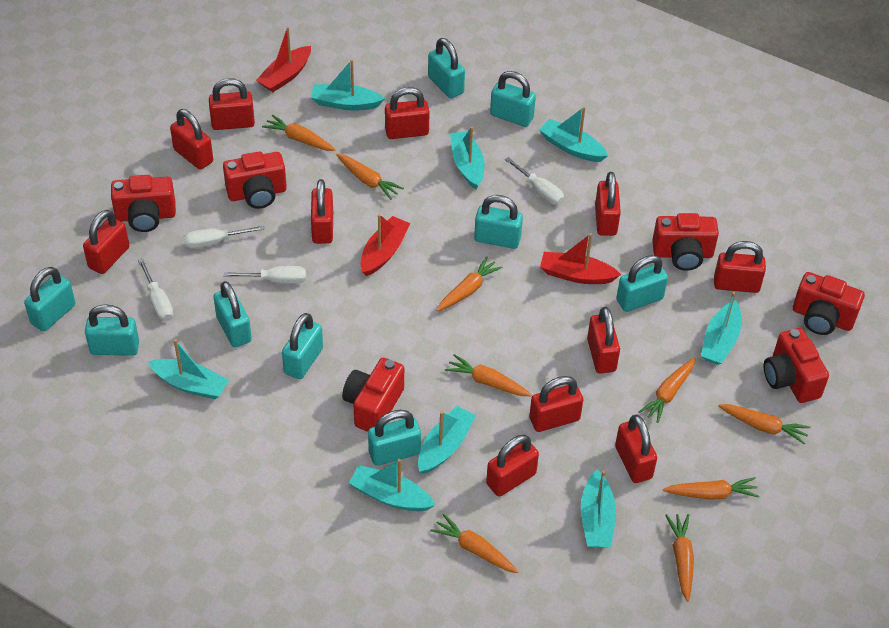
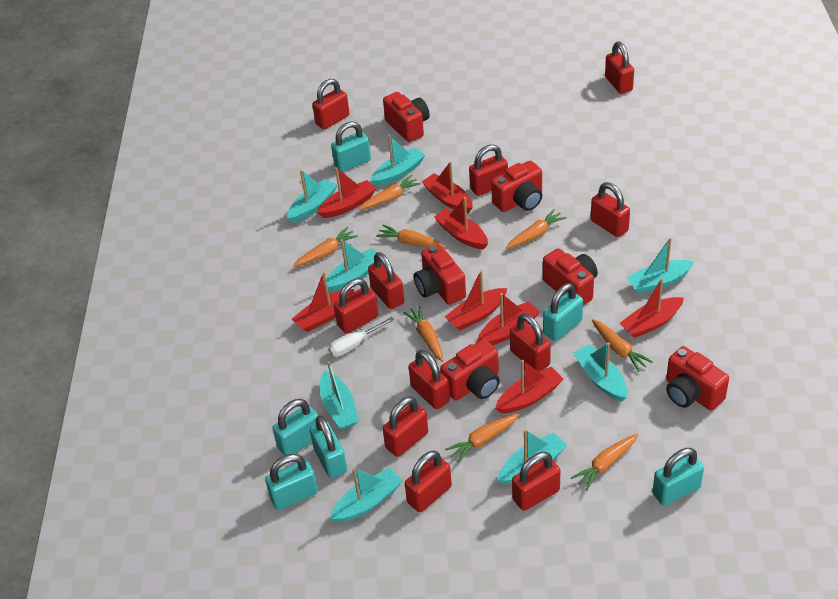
orange carrot: 9 -> 8
red boat: 3 -> 8
turquoise padlock: 9 -> 6
white screwdriver: 4 -> 1

